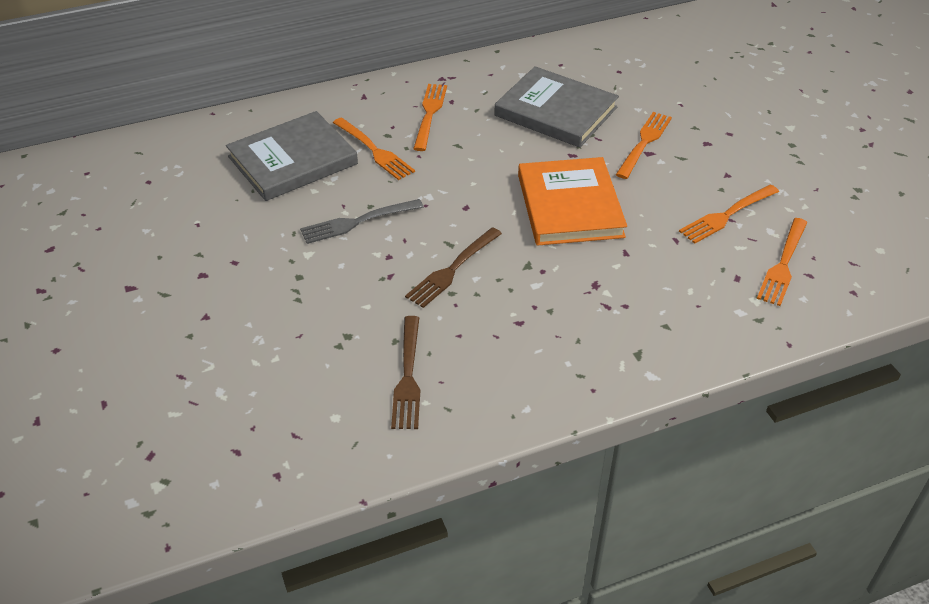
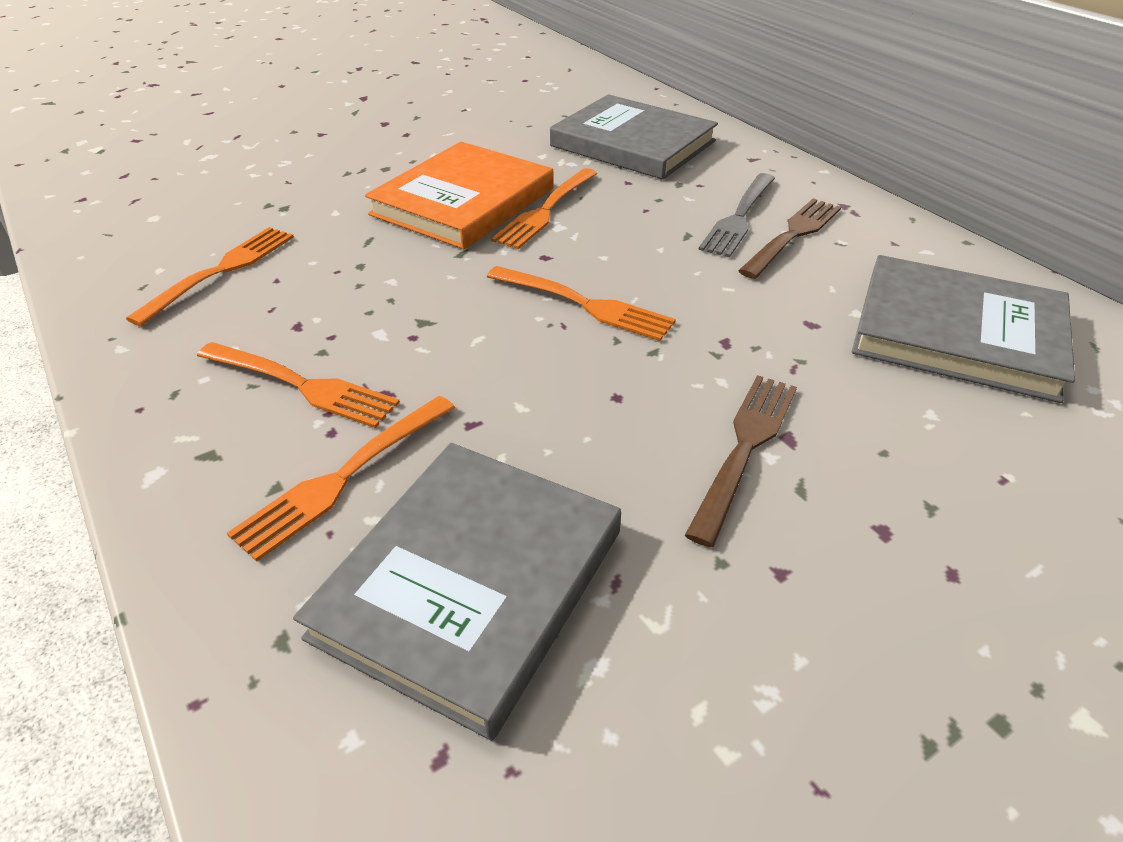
grey book: 2 -> 3

